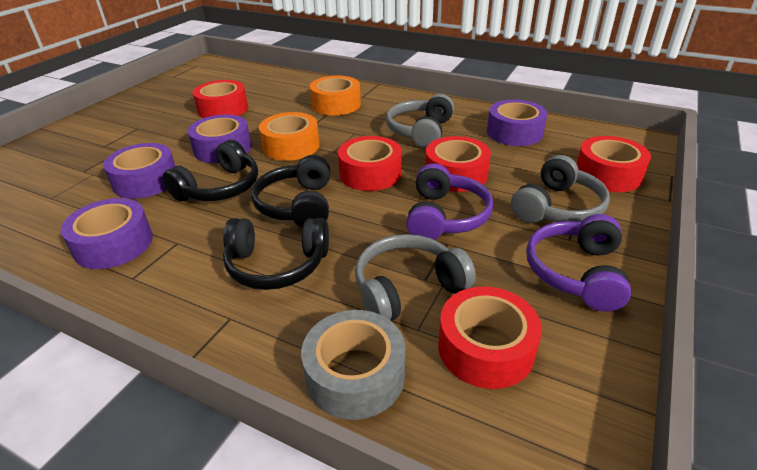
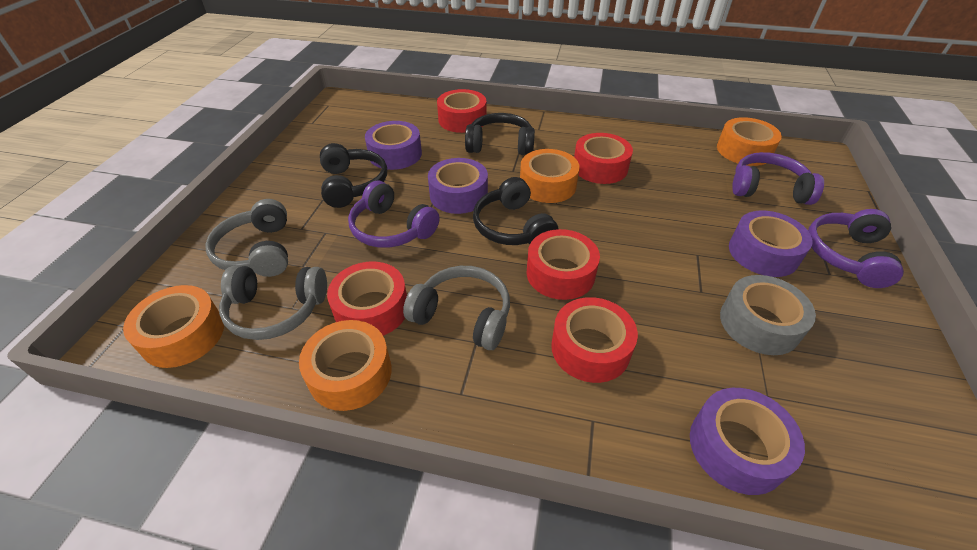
orange tape: 2 -> 4
purple headphones: 2 -> 3

